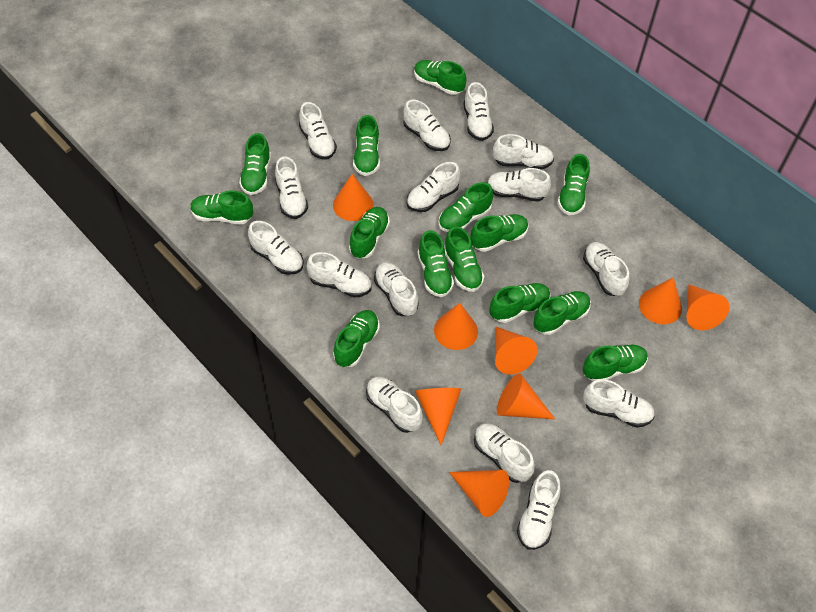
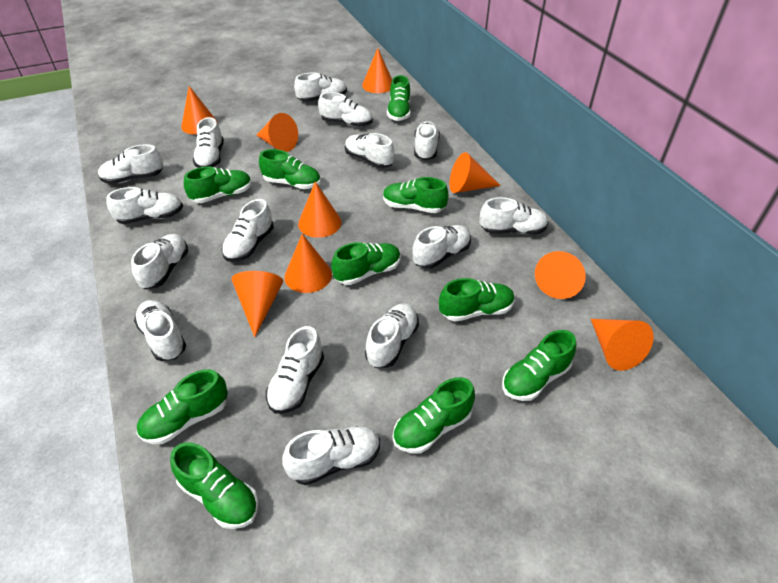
green shoe: 14 -> 10
orange cone: 8 -> 9

